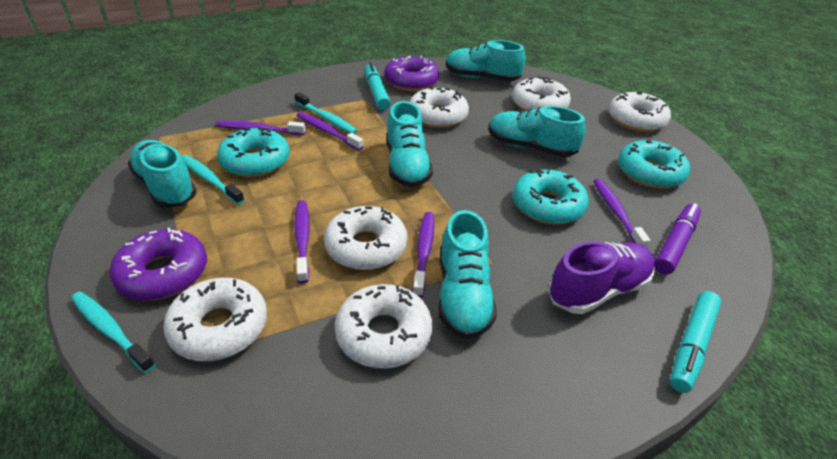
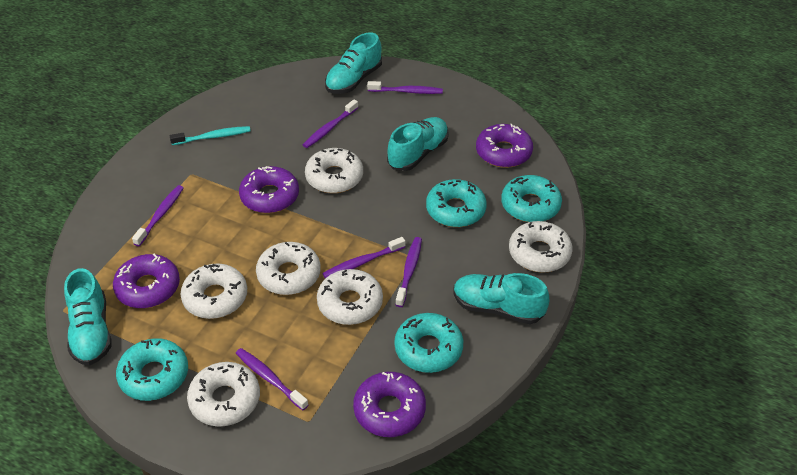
purple donut: 2 -> 4
purple marker: 1 -> 0
purple shoe: 1 -> 0
purple toothbrush: 5 -> 6
turquoise donut: 3 -> 4
turquoise marker: 2 -> 0
turquoise shoe: 5 -> 4
turquoise toothbrush: 3 -> 1

